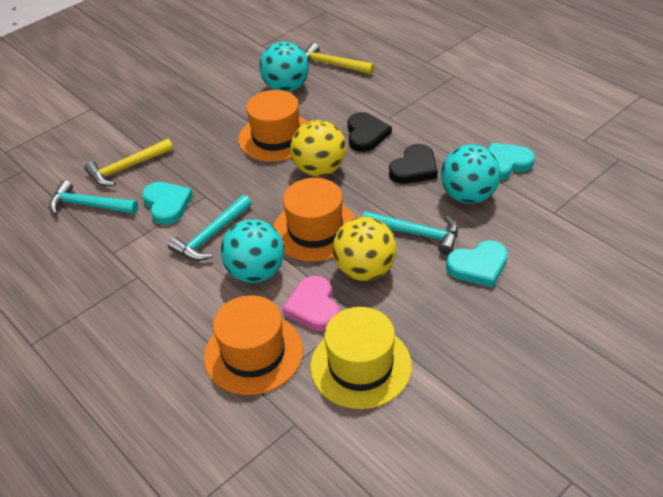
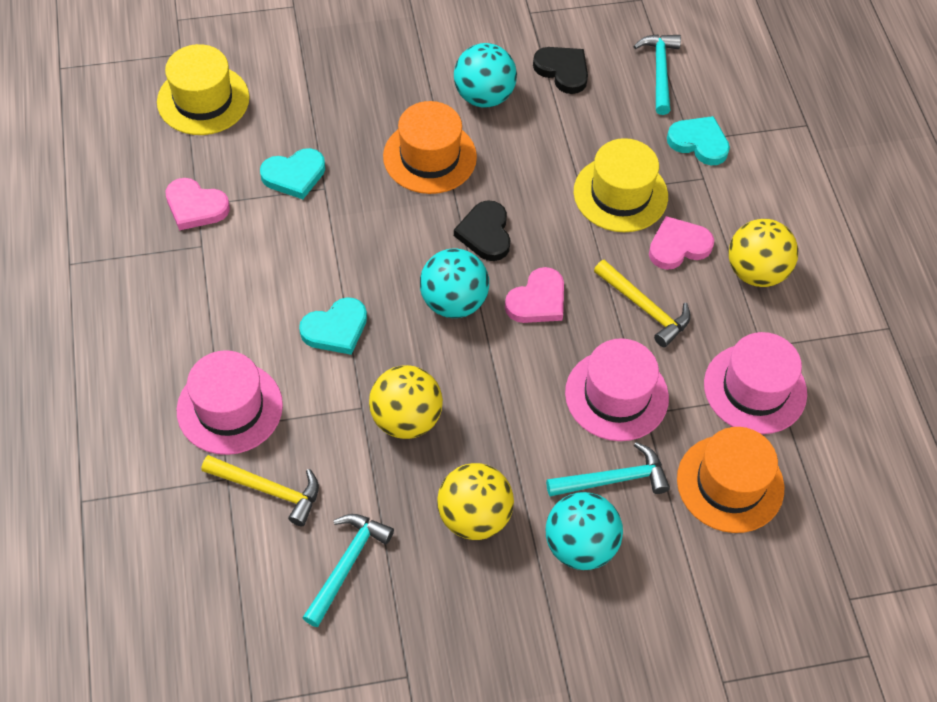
orange hat: 3 -> 2
pink hat: 0 -> 3
pink heart: 1 -> 3
yellow ball: 2 -> 3
yellow hat: 1 -> 2

